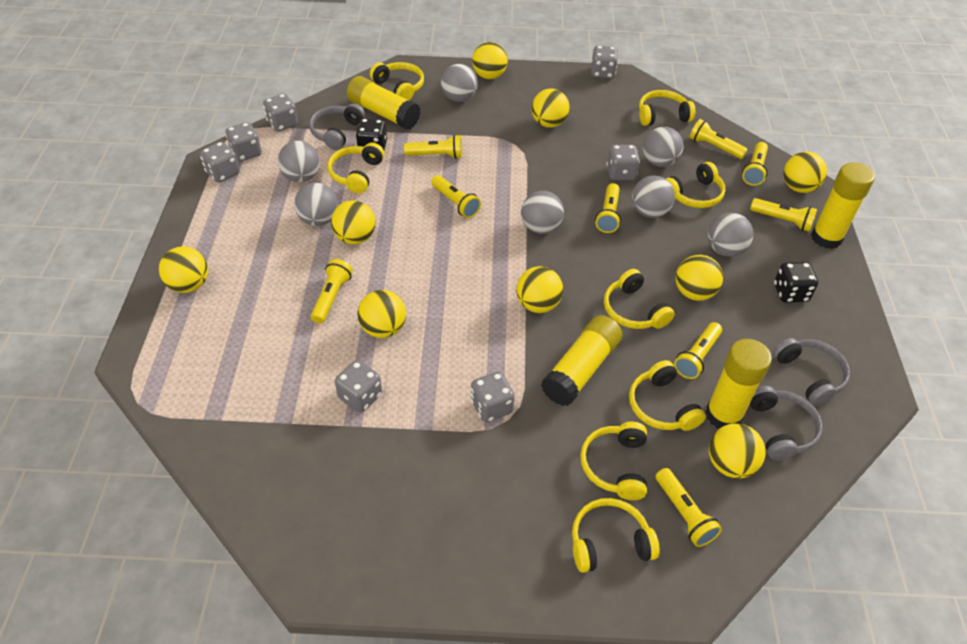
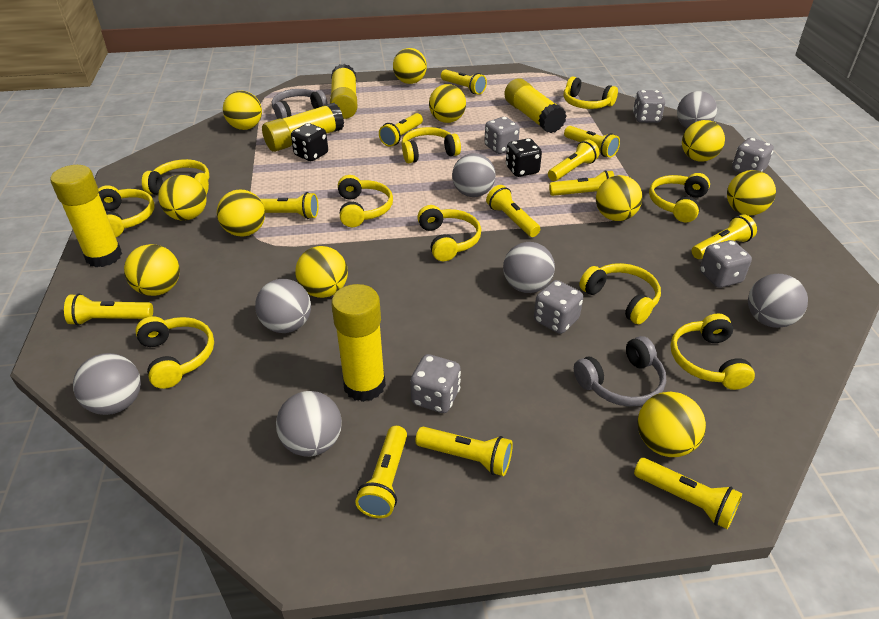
grey dice: 7 -> 6
grey headphones: 3 -> 2
yellow ball: 9 -> 11
yellow flashlight: 9 -> 12
yellow glue stick: 4 -> 5
yellow headphones: 8 -> 10

